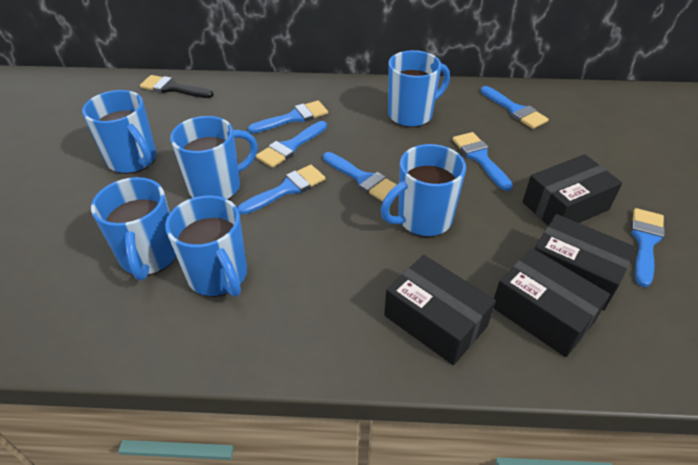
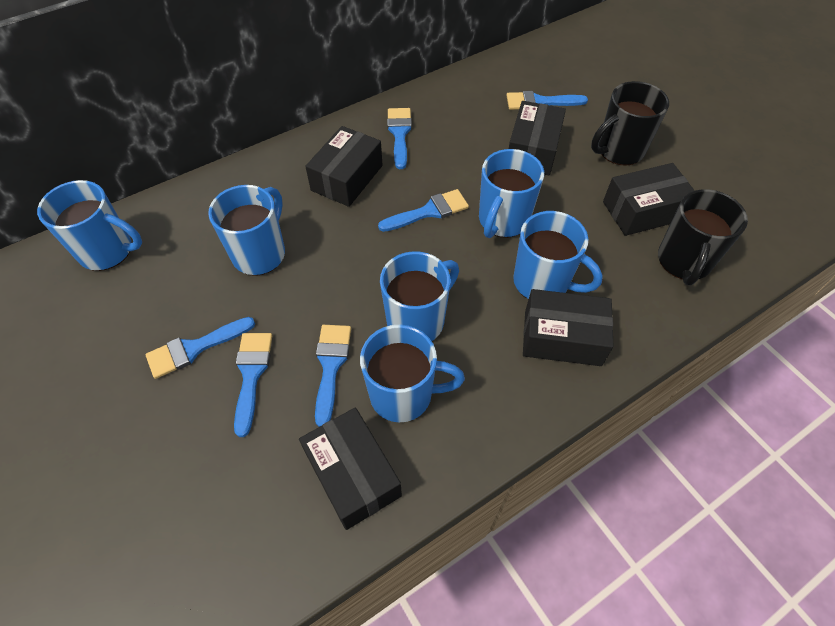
black box: 4 -> 5
black brush: 1 -> 0
black mug: 0 -> 2
blue brush: 7 -> 6

